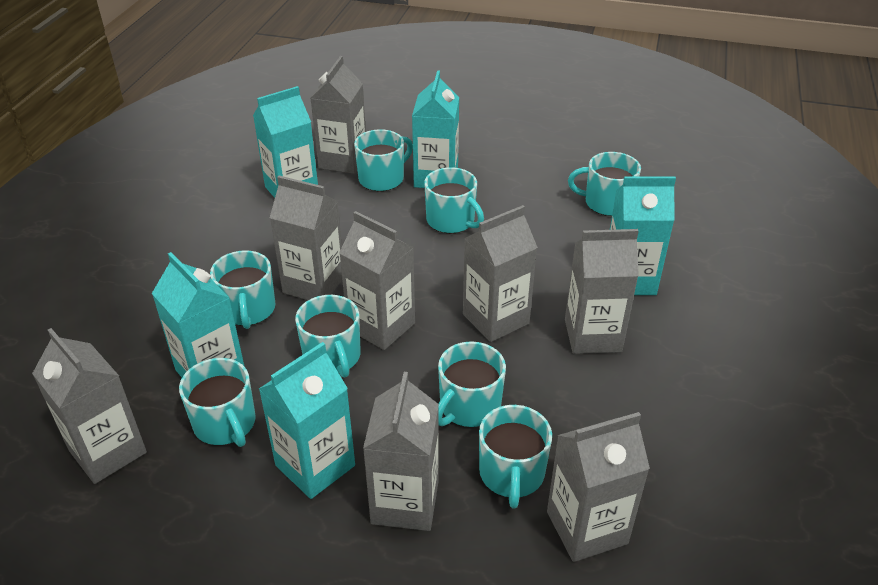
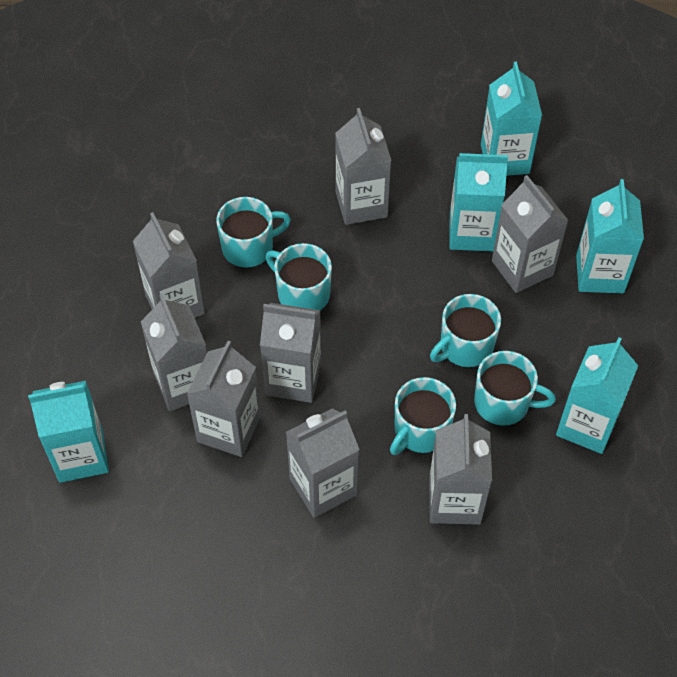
turquoise mug: 8 -> 5

